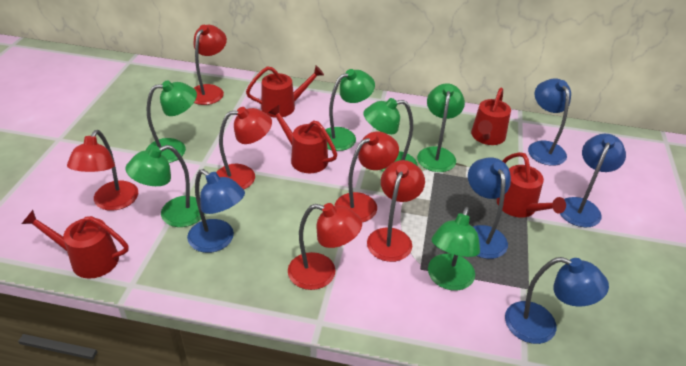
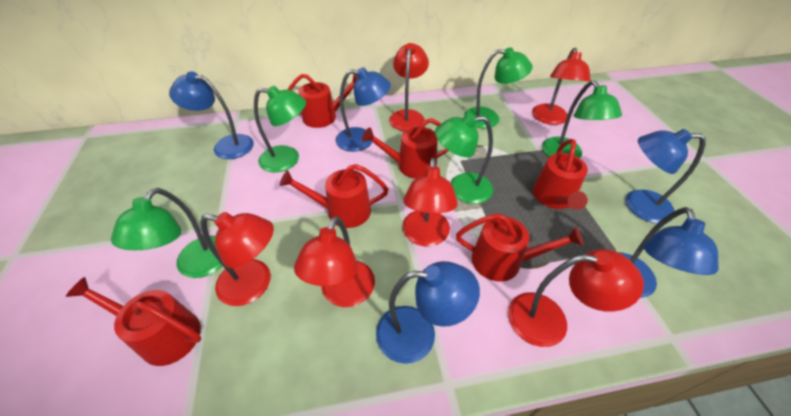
green lamp: 6 -> 5
red watering can: 5 -> 6

